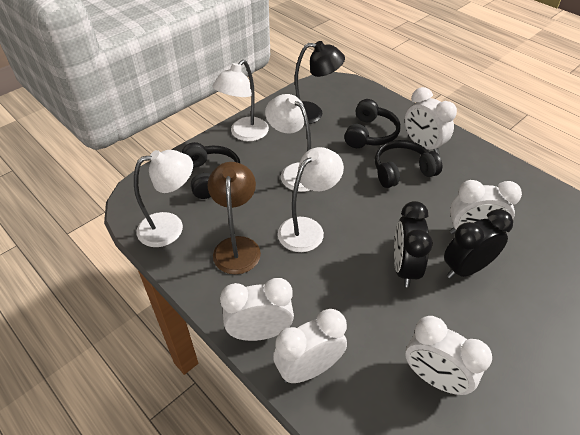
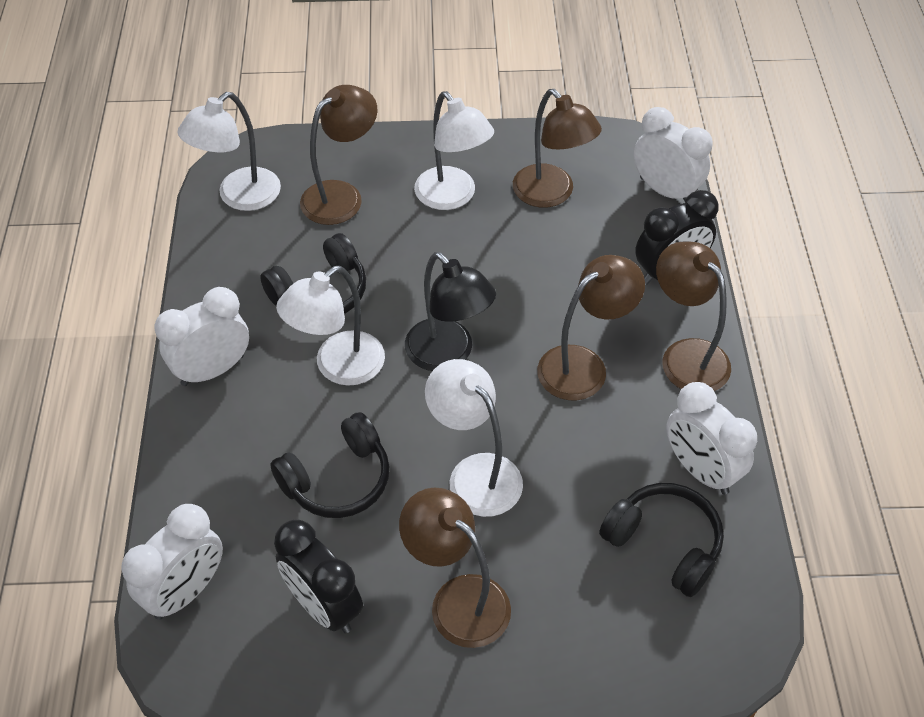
brown lamp: 1 -> 5
white clock: 5 -> 4

